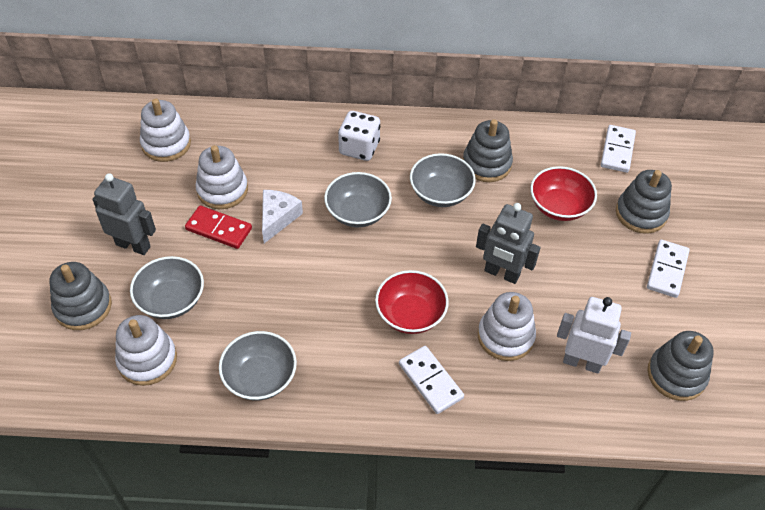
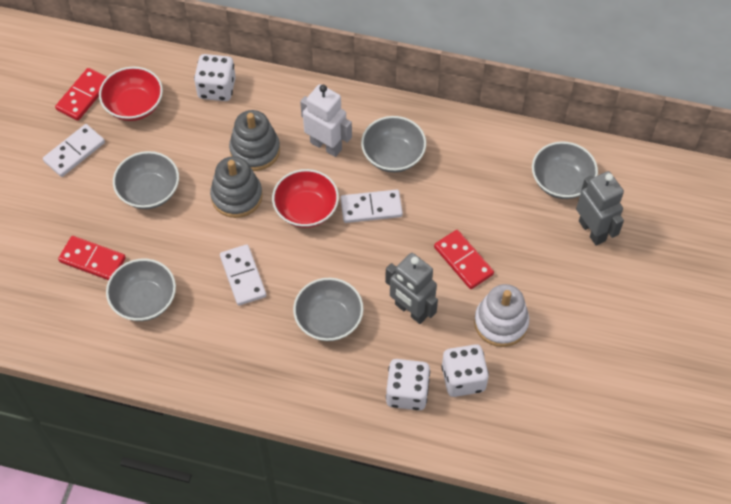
grey bowl: 4 -> 5
grey stacking toy: 4 -> 2
red domino: 1 -> 3
white cheese: 1 -> 0
white dice: 1 -> 3
white stacking toy: 4 -> 1

